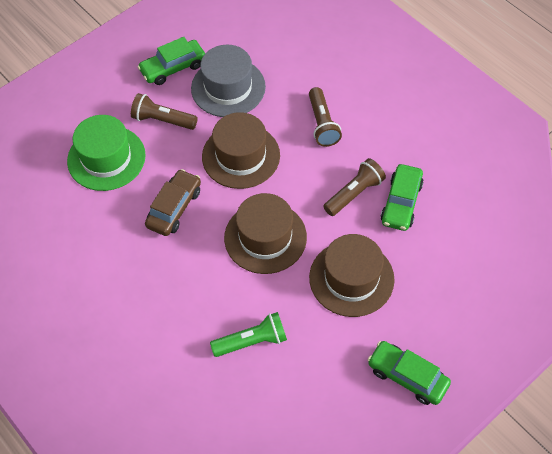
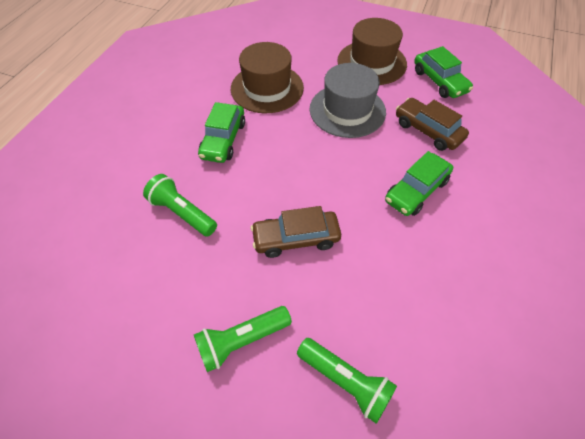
brown car: 1 -> 2
brown flashlight: 3 -> 0
brown hat: 3 -> 2
green flashlight: 1 -> 3
green hat: 1 -> 0

